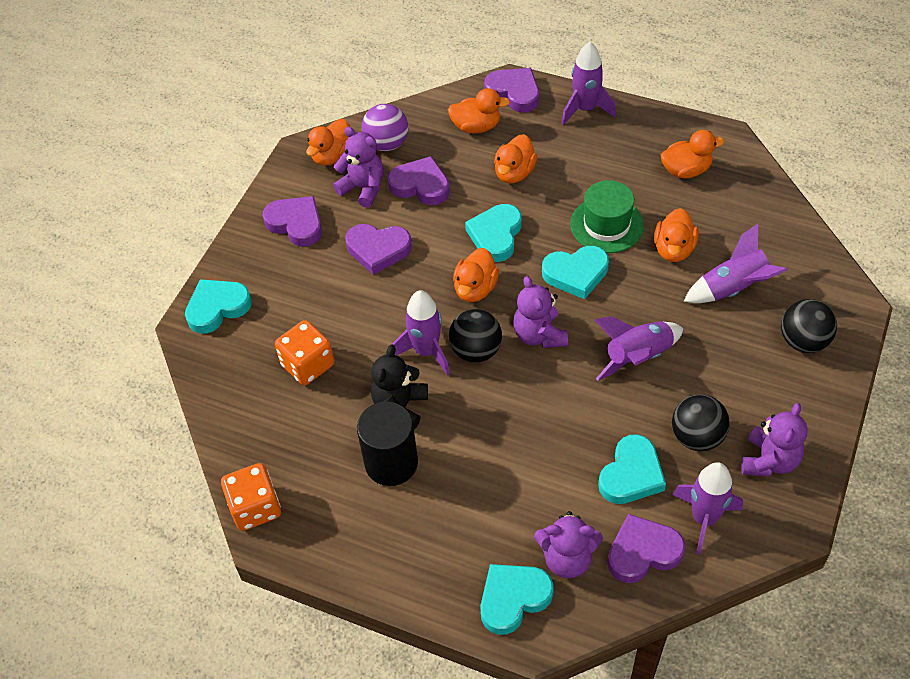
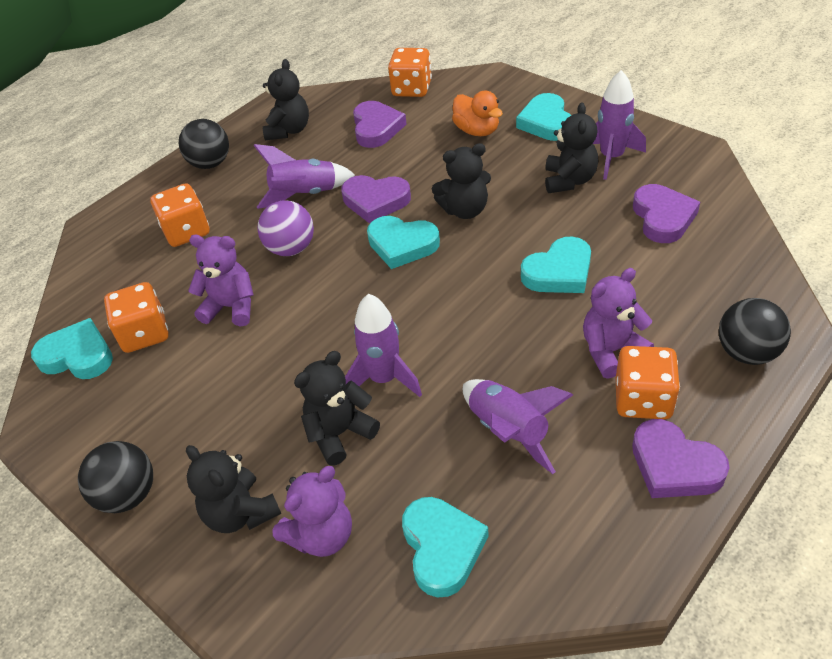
black cylinder: 1 -> 0
black teddy bear: 1 -> 5
green hat: 1 -> 0
orange dice: 2 -> 4
orange duck: 6 -> 1
purple heart: 5 -> 4
purple rocket: 5 -> 4
purple teddy bear: 4 -> 3

